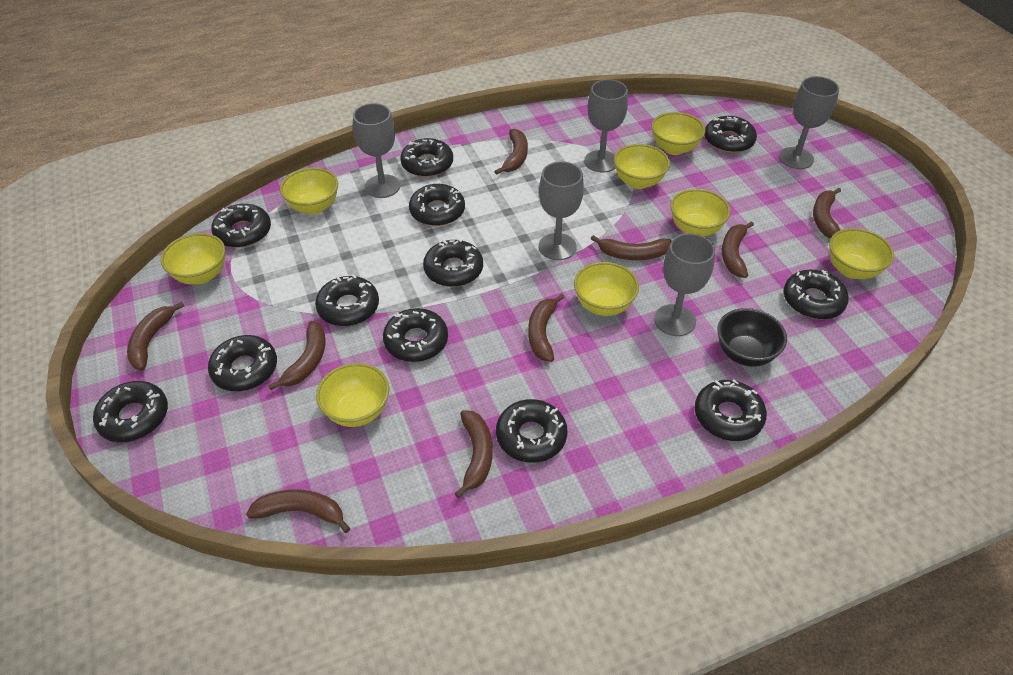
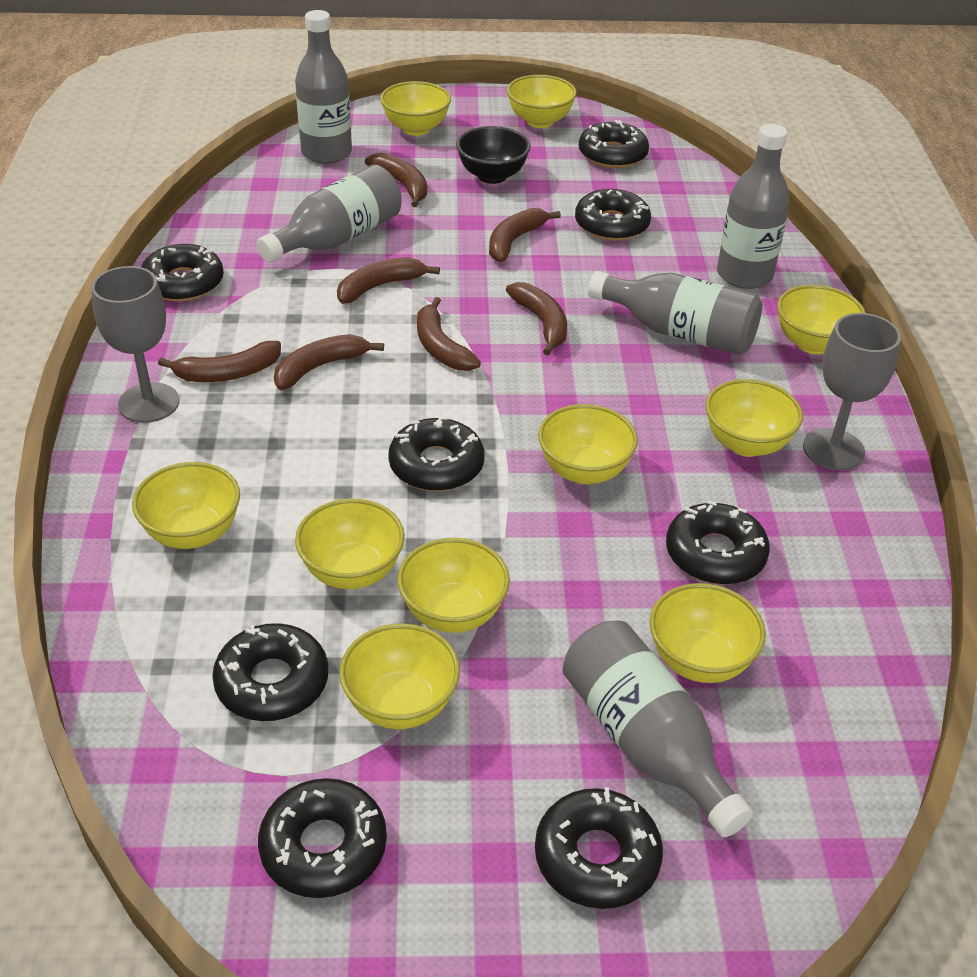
black donut: 12 -> 8
brown banana: 9 -> 7
grey bottle: 0 -> 5
grey goblet: 5 -> 2
yellow bowl: 8 -> 10

